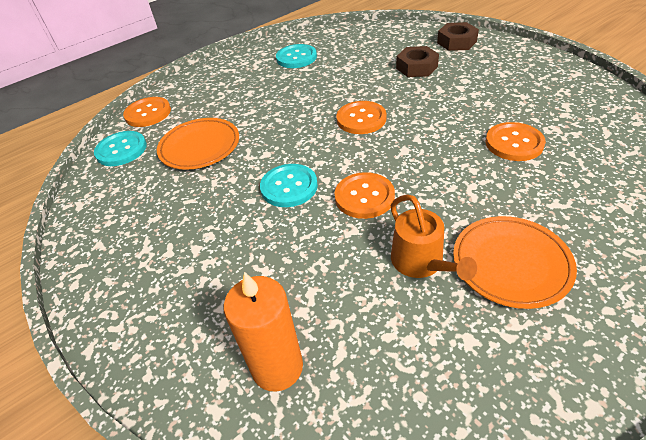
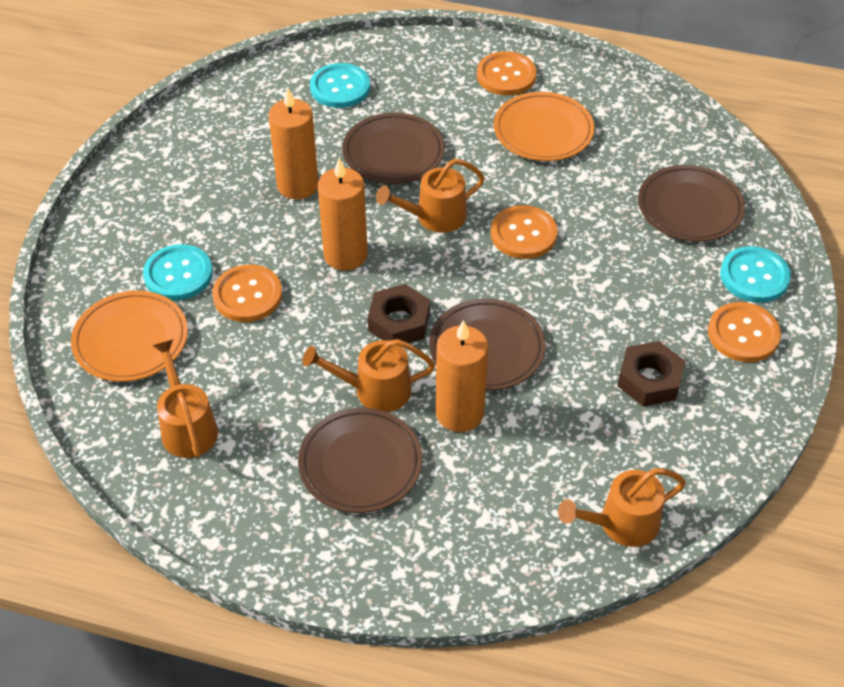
brown plate: 0 -> 4
orange candle: 1 -> 3
orange watering can: 1 -> 4

